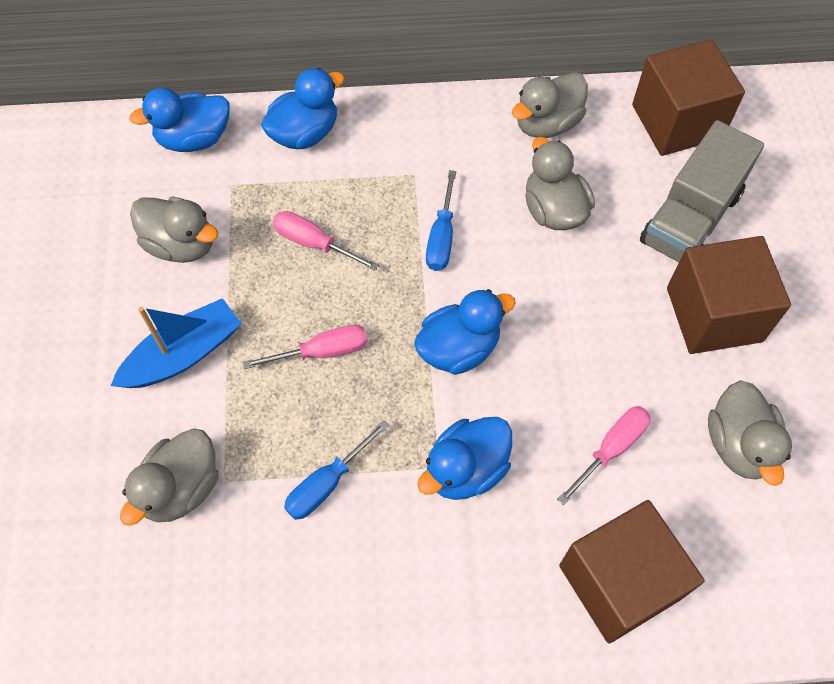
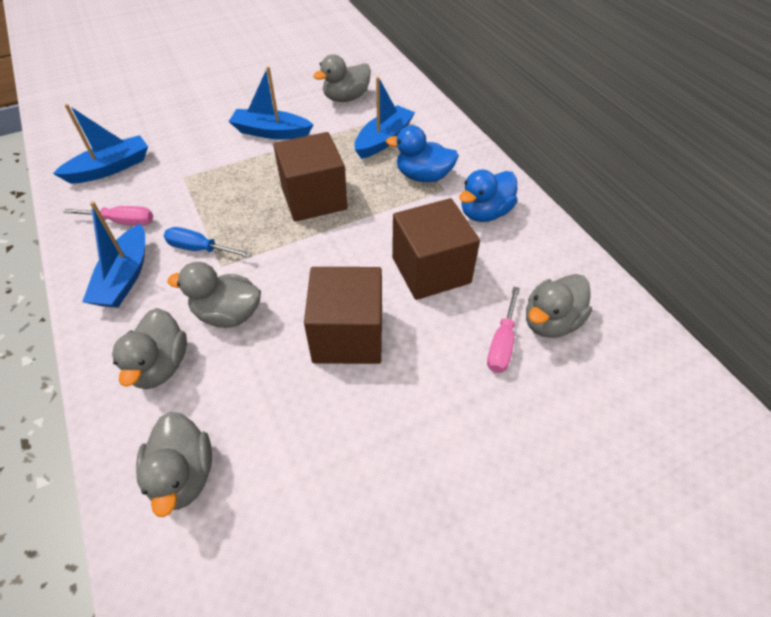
blue boat: 1 -> 4
blue duck: 4 -> 2
blue screwdriver: 2 -> 1
grey truck: 1 -> 0
pink screwdriver: 3 -> 2

